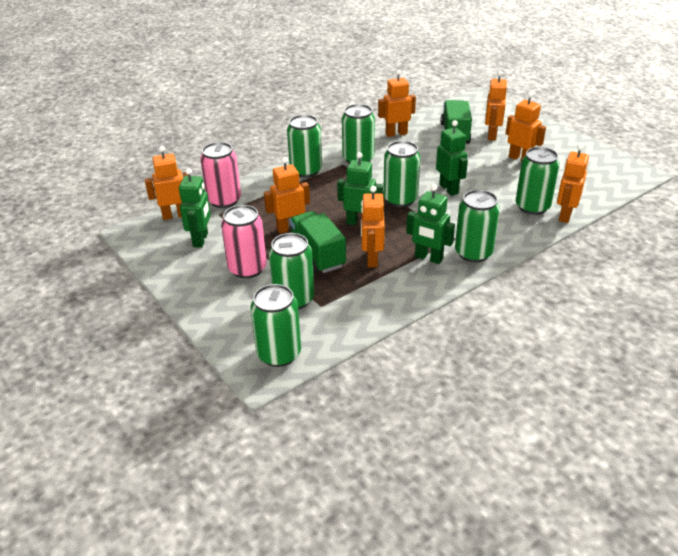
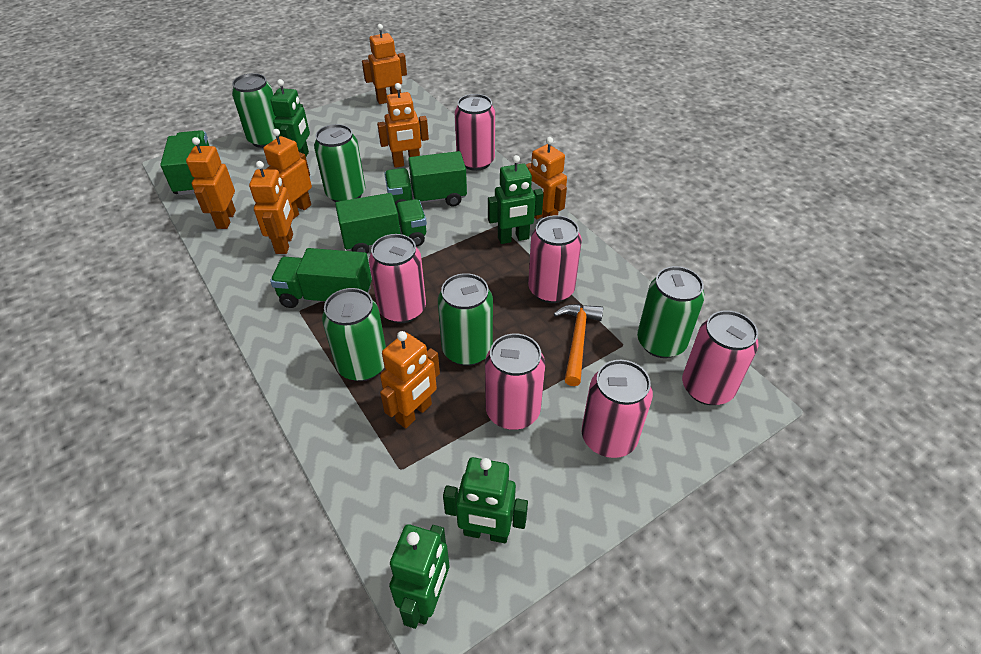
green can: 7 -> 5
green truck: 2 -> 4
orange hammer: 0 -> 1
pink can: 2 -> 6

